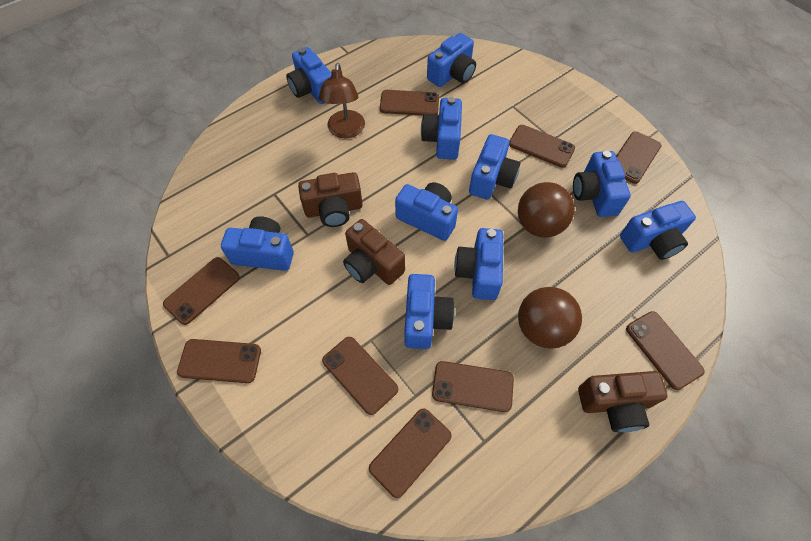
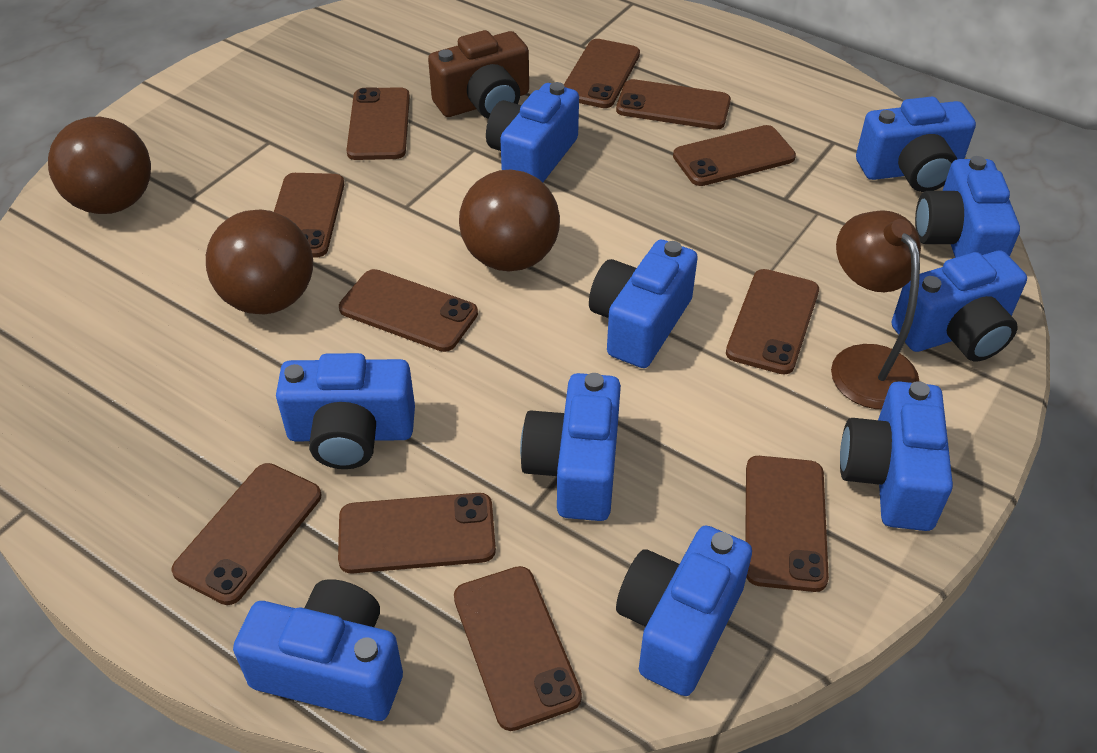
brown ball: 2 -> 3
brown camera: 3 -> 1
brown phone: 9 -> 11

